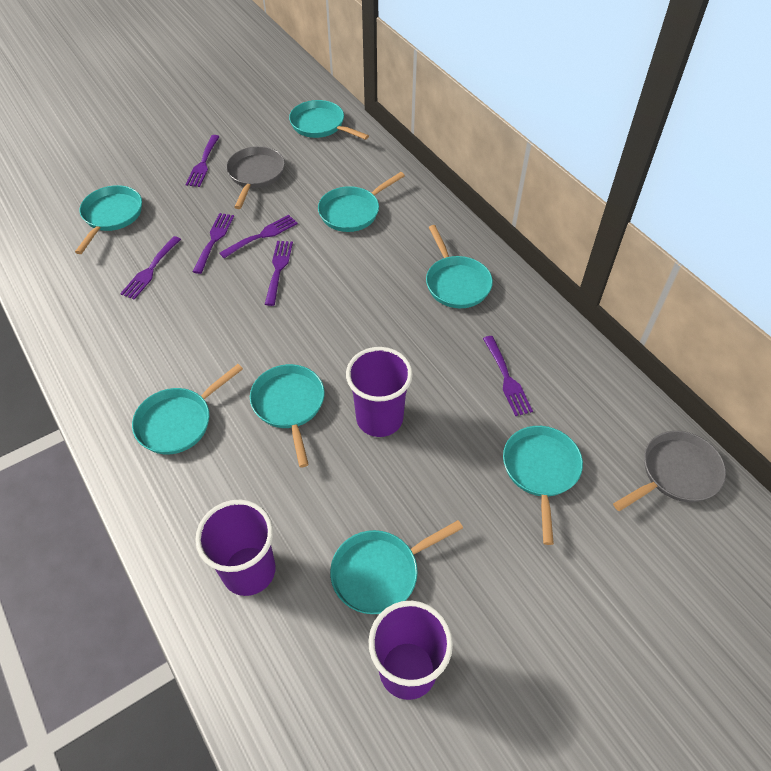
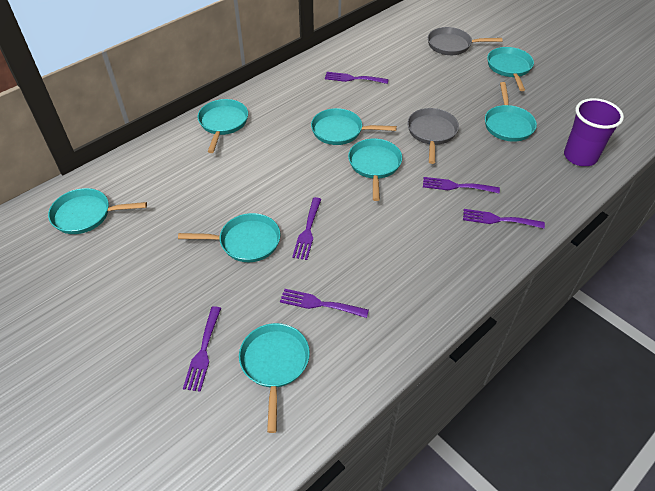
purple cup: 3 -> 1

